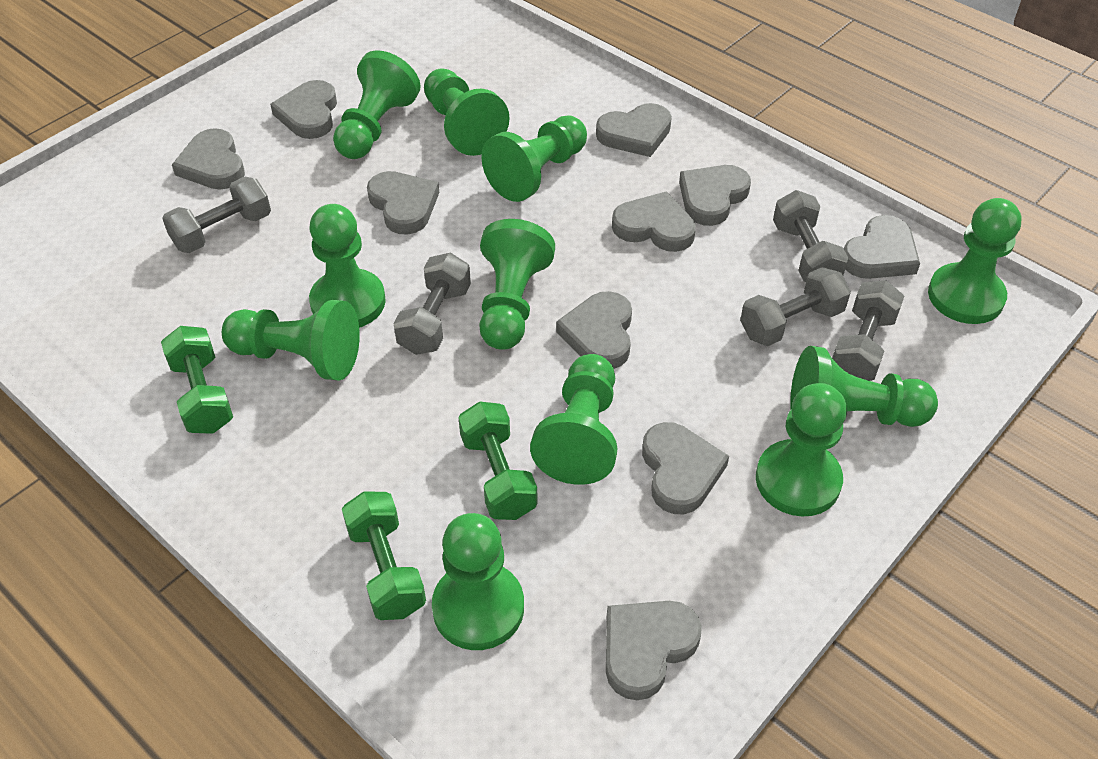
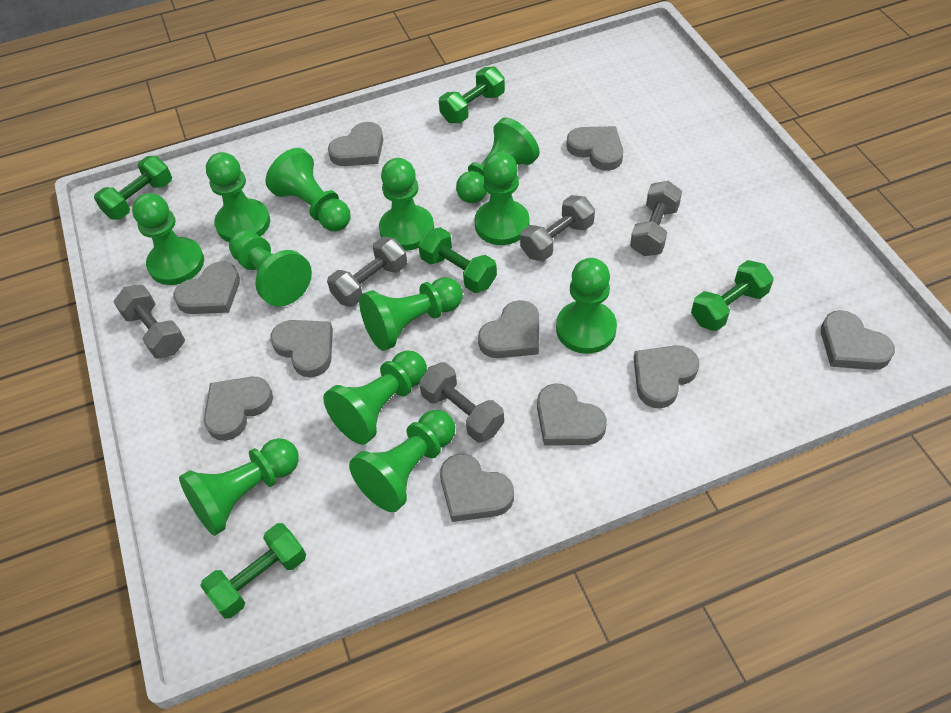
green dumbbell: 3 -> 5
green pawn: 11 -> 12

